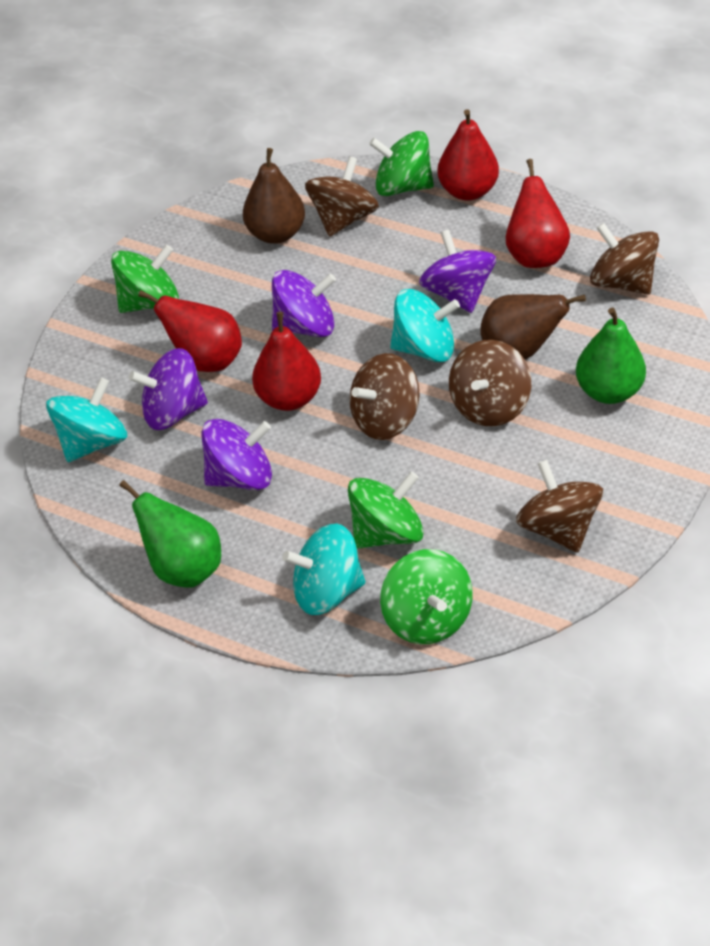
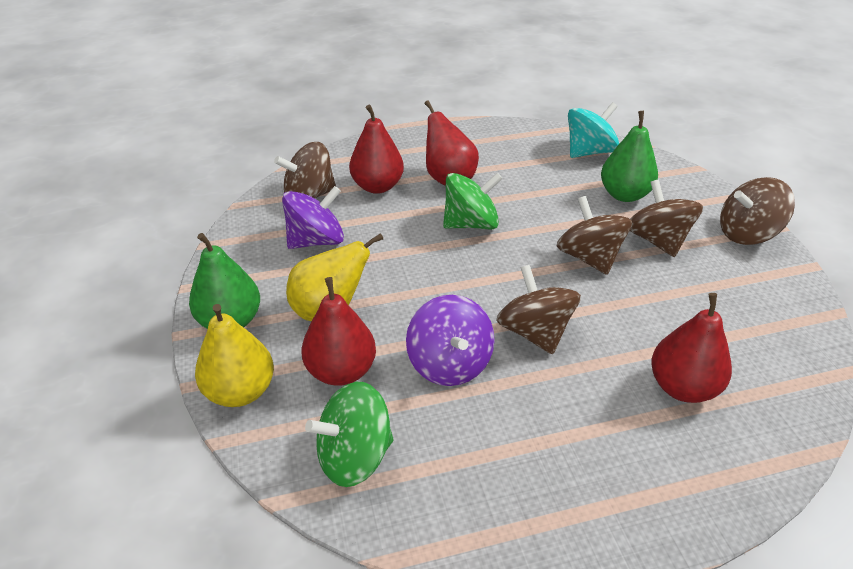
brown pear: 2 -> 0
green spinning top: 4 -> 2
purple spinning top: 4 -> 2
turquoise spinning top: 3 -> 1
yellow pear: 0 -> 2

